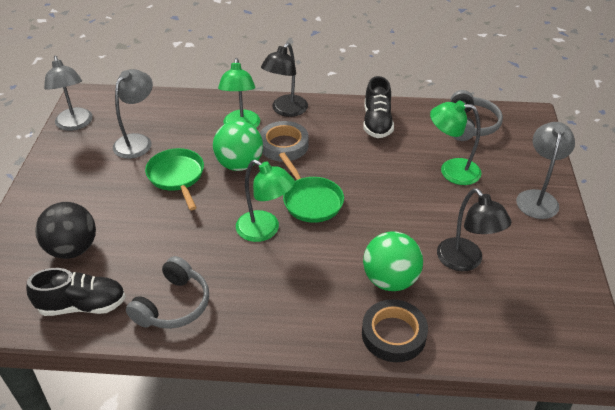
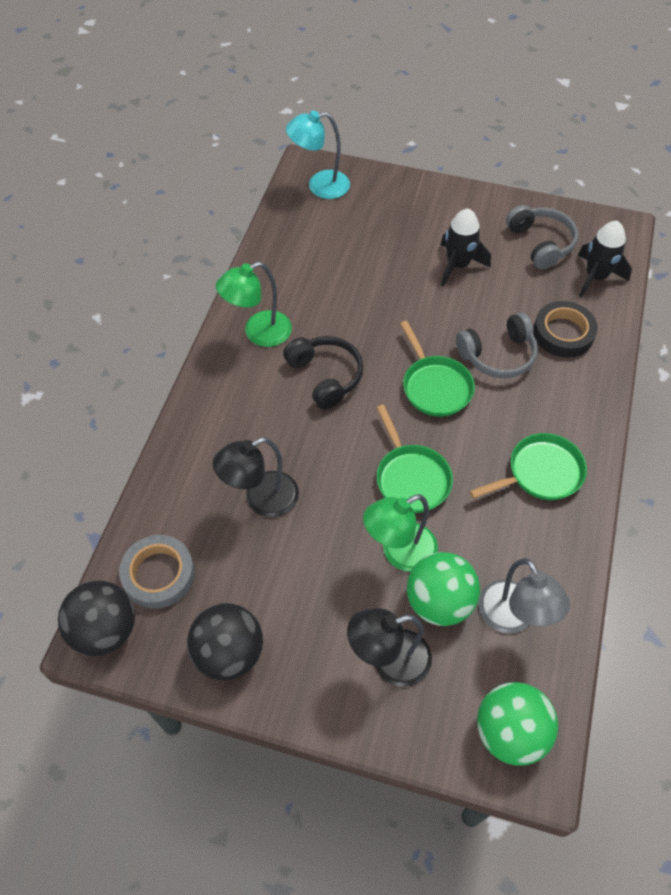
black ball: 1 -> 2
black headphones: 0 -> 1
black rocket: 0 -> 2
black shoe: 2 -> 0
green lamp: 3 -> 2
green pan: 2 -> 3
grey lamp: 3 -> 1
turquoise lamp: 0 -> 1

